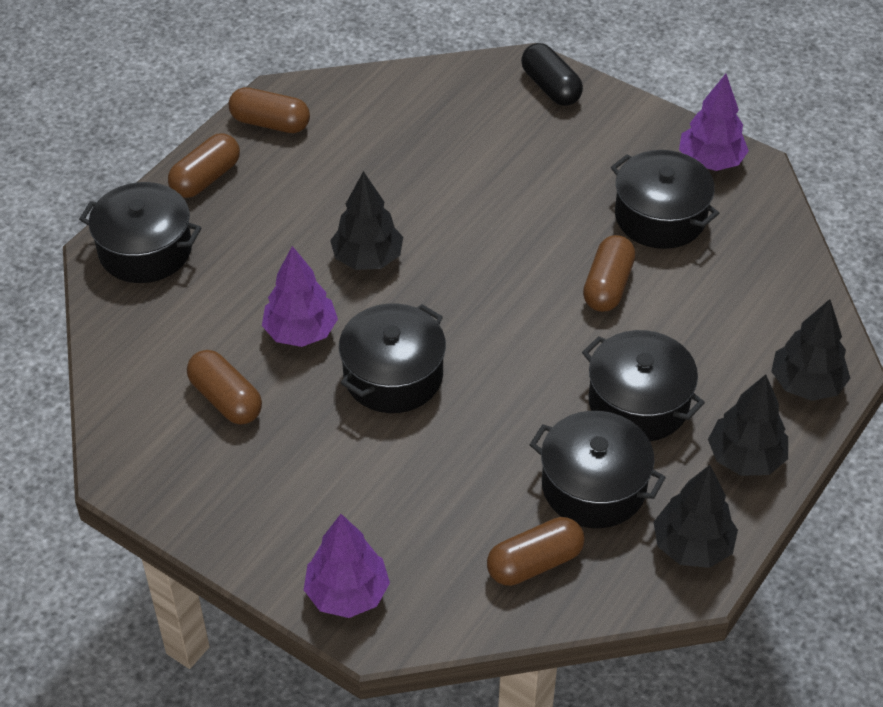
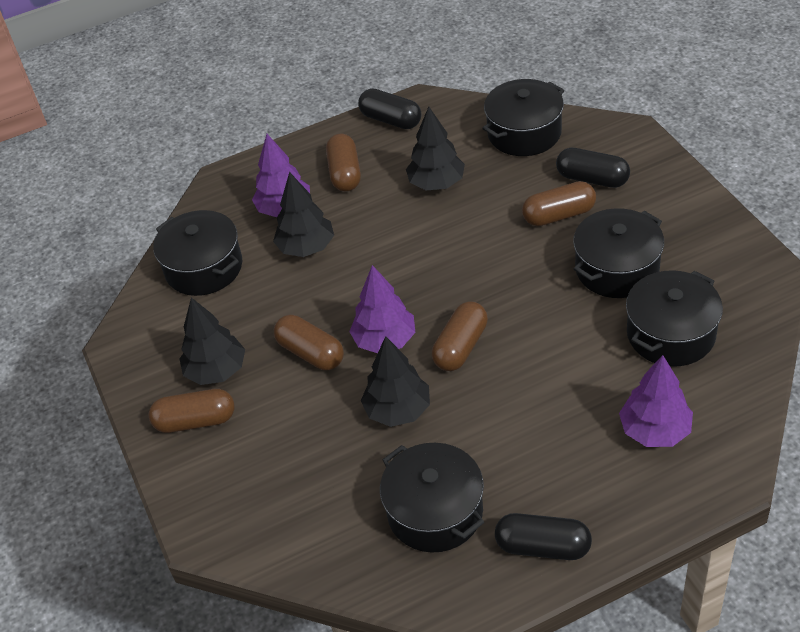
black capsule: 1 -> 3

